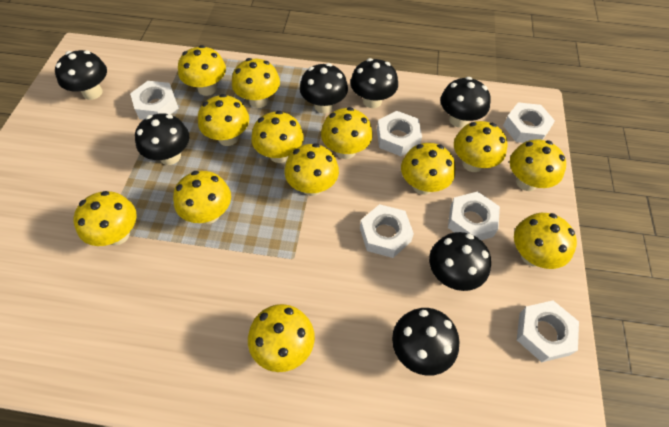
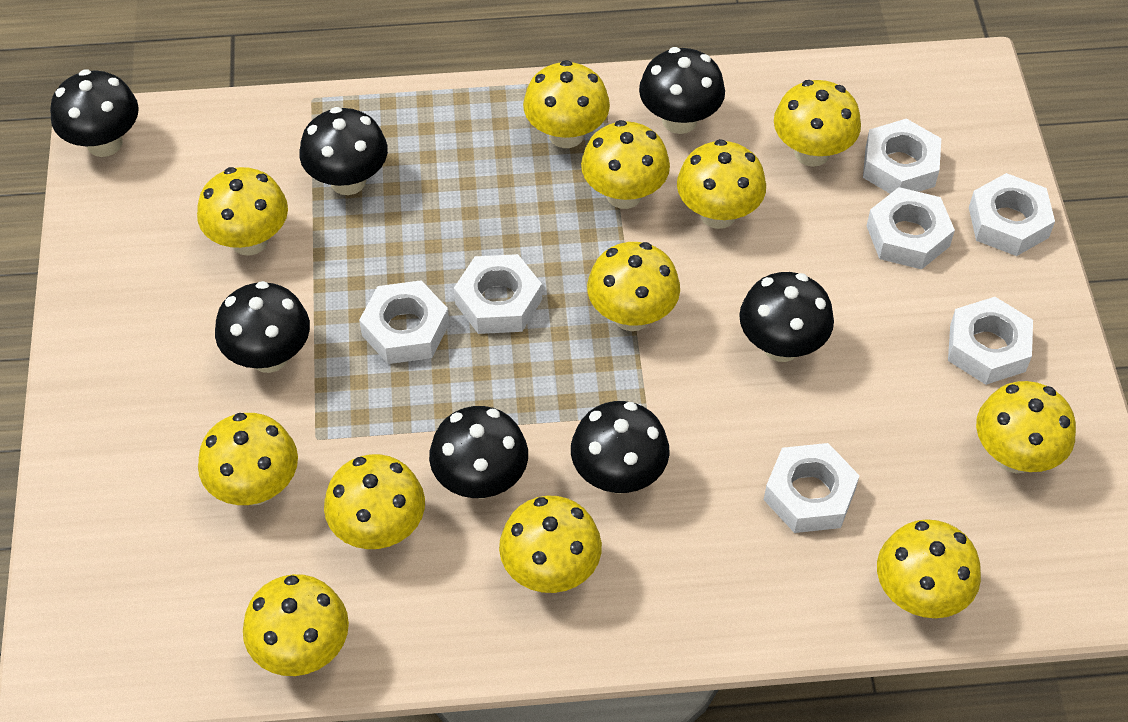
white nut: 6 -> 7
yellow mushroom: 13 -> 12

